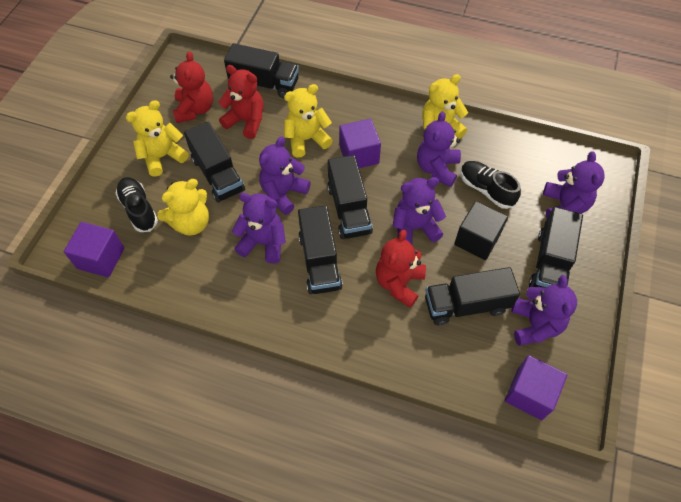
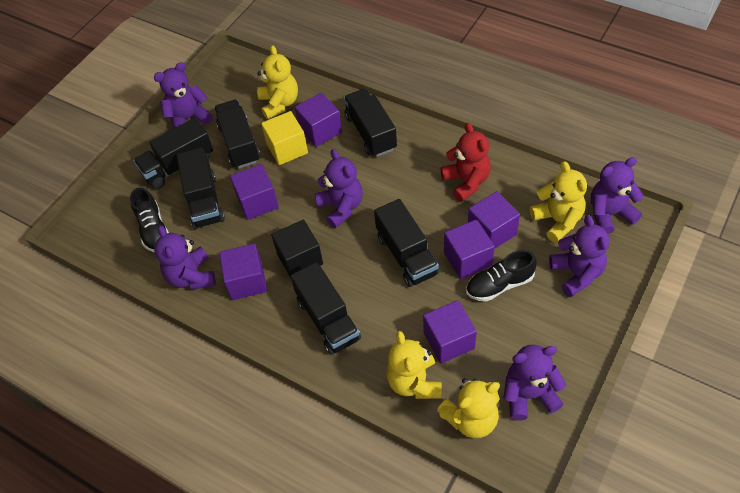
purple cube: 3 -> 6
red teddy bear: 3 -> 1
yellow cube: 0 -> 1

